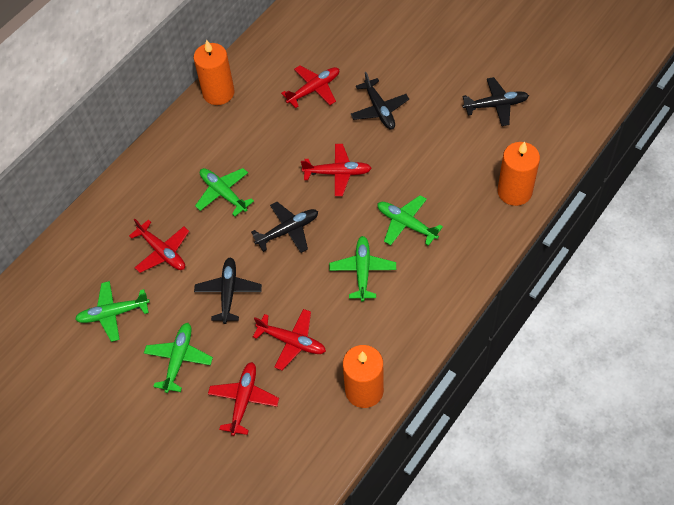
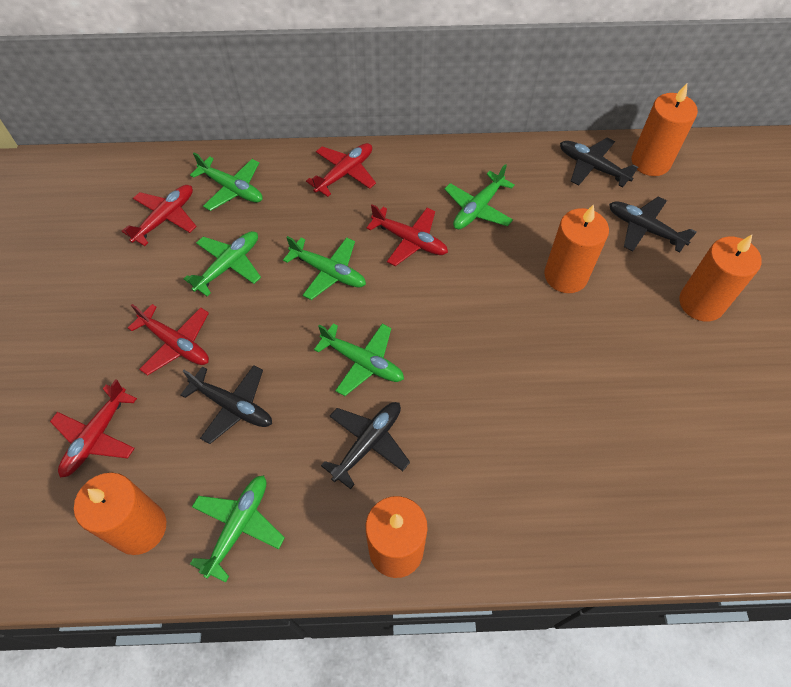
green plane: 5 -> 6
orange candle: 3 -> 5

